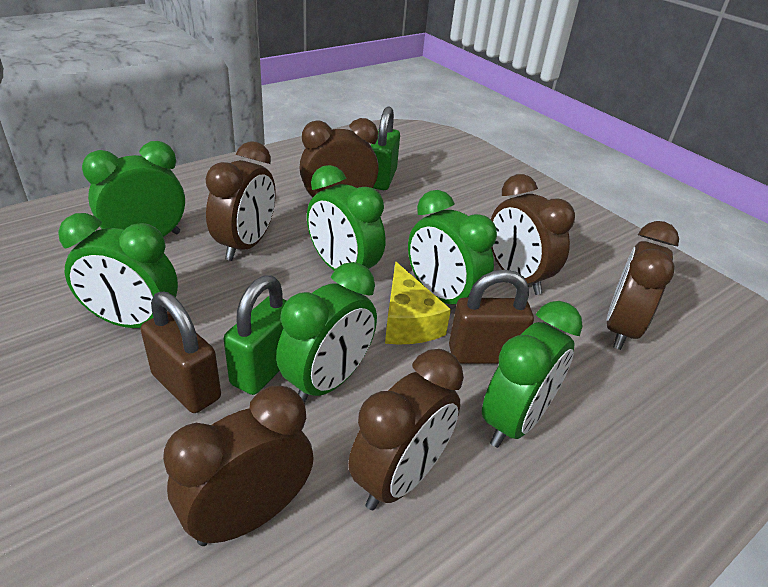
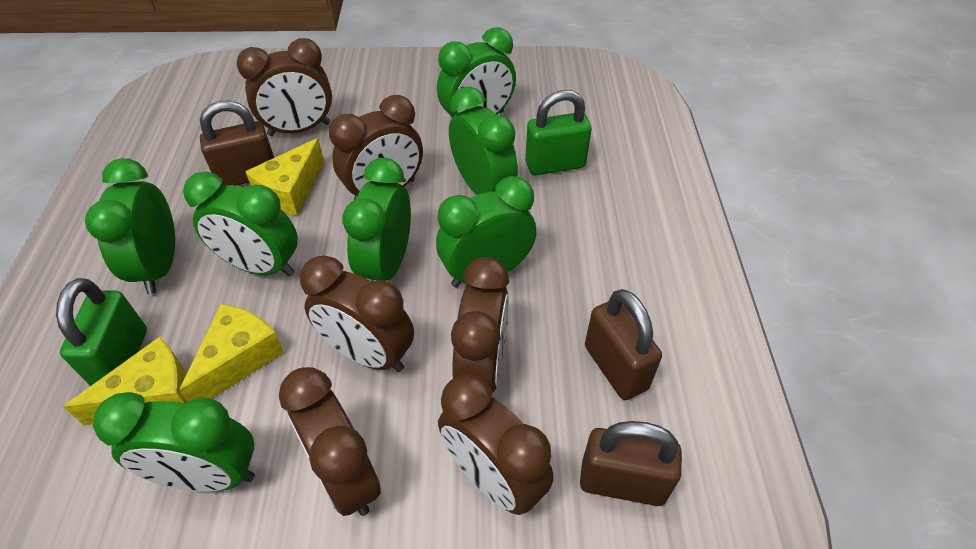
brown padlock: 2 -> 3
green clock: 6 -> 7
yellow cheese: 1 -> 3

